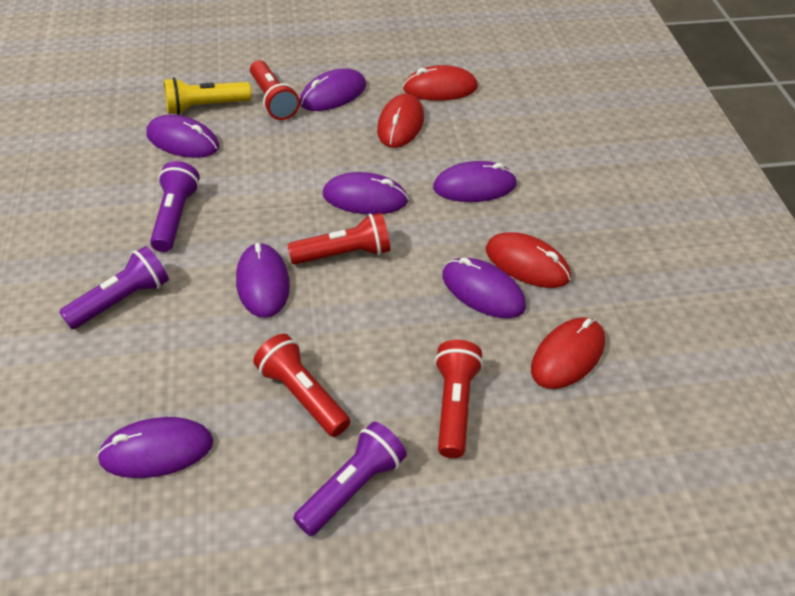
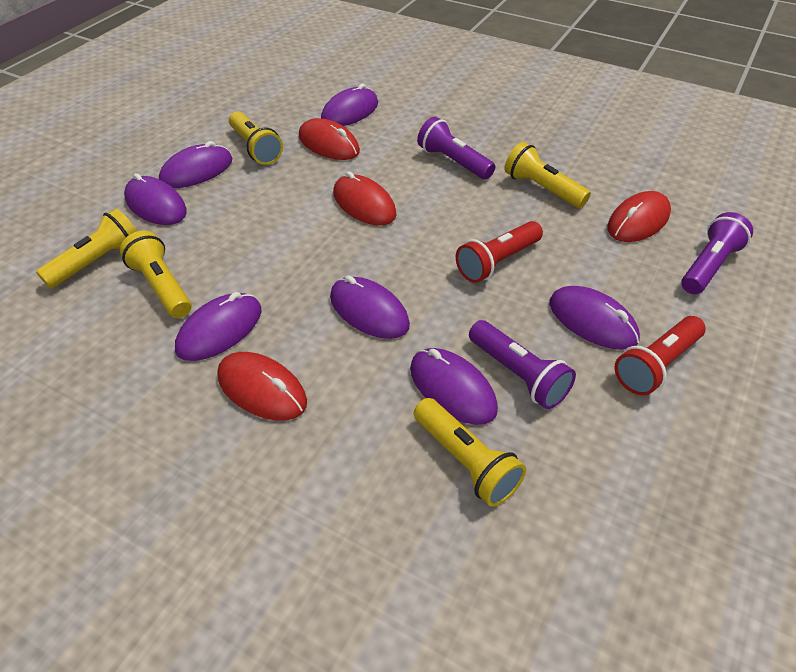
red flashlight: 4 -> 2
yellow flashlight: 1 -> 5

